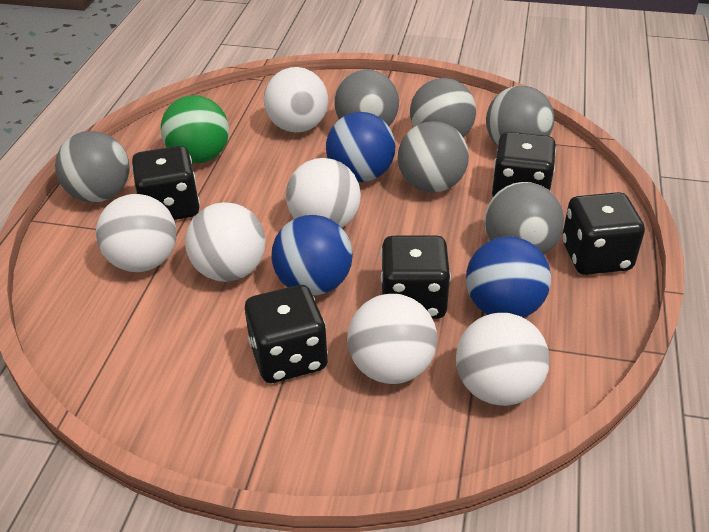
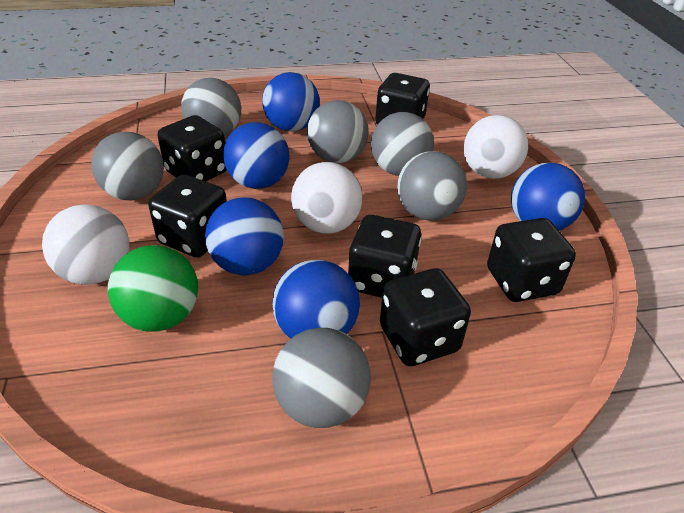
black dice: 5 -> 6
blue ball: 3 -> 5
white ball: 6 -> 3

